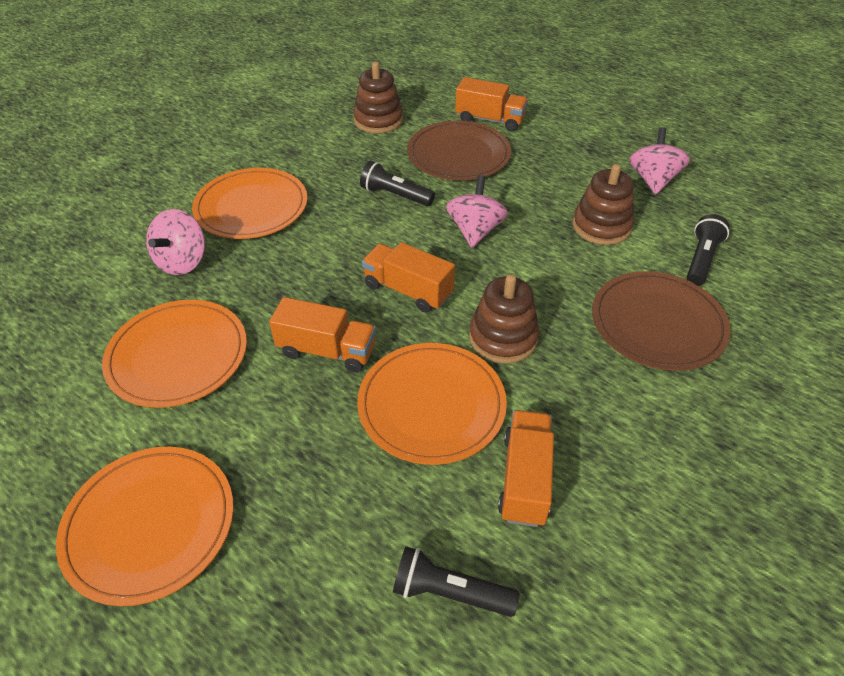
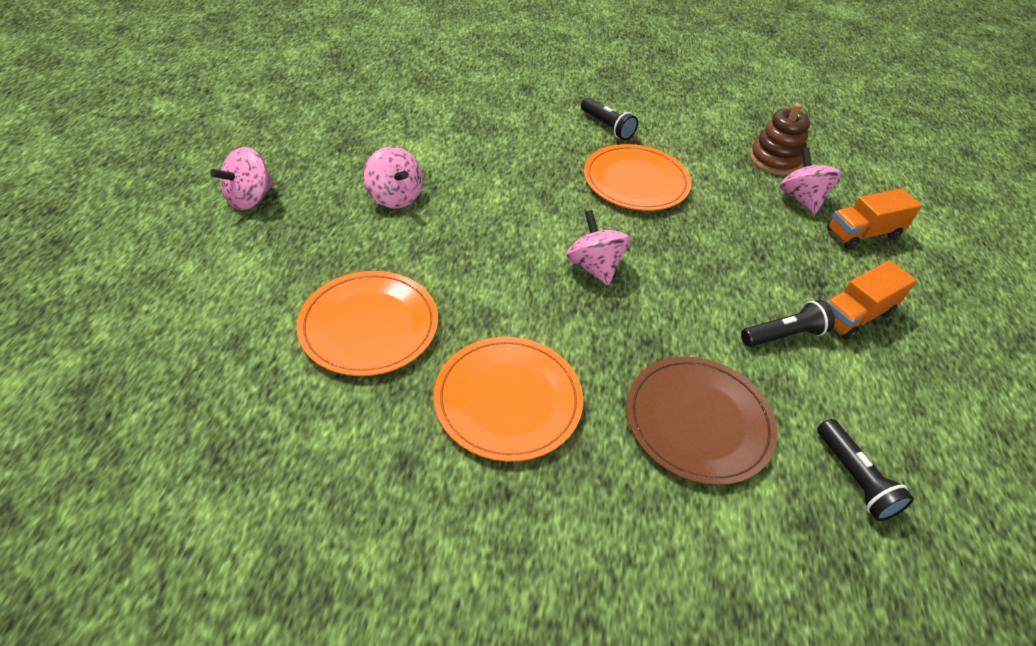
brown plate: 2 -> 1
brown stacking toy: 3 -> 1
orange plate: 4 -> 3
orange truck: 4 -> 2
pink spinning top: 3 -> 4

